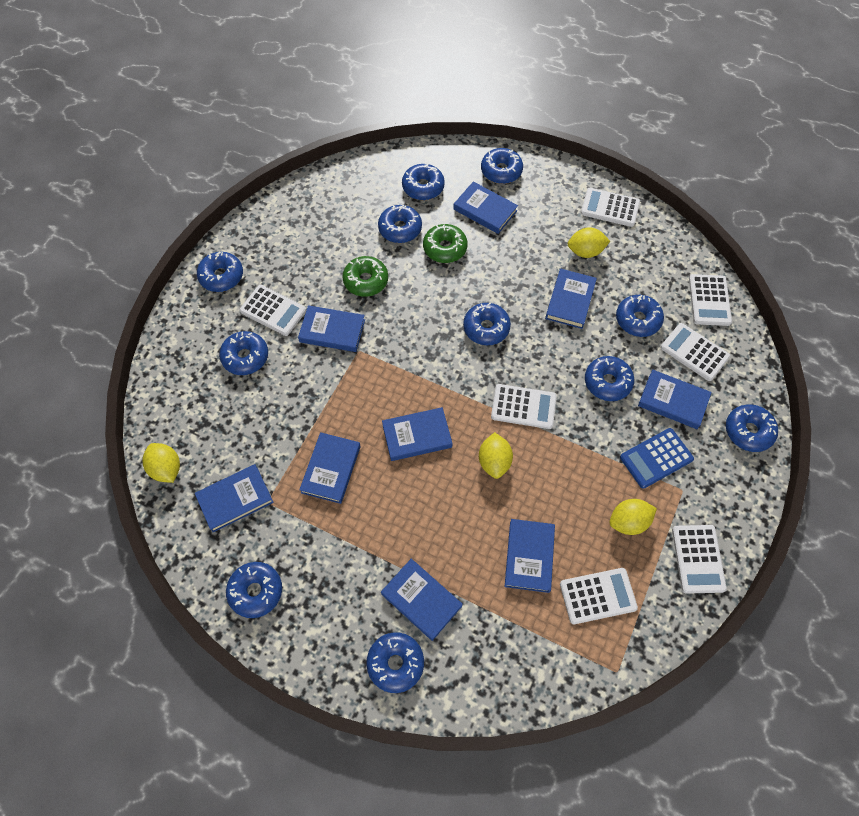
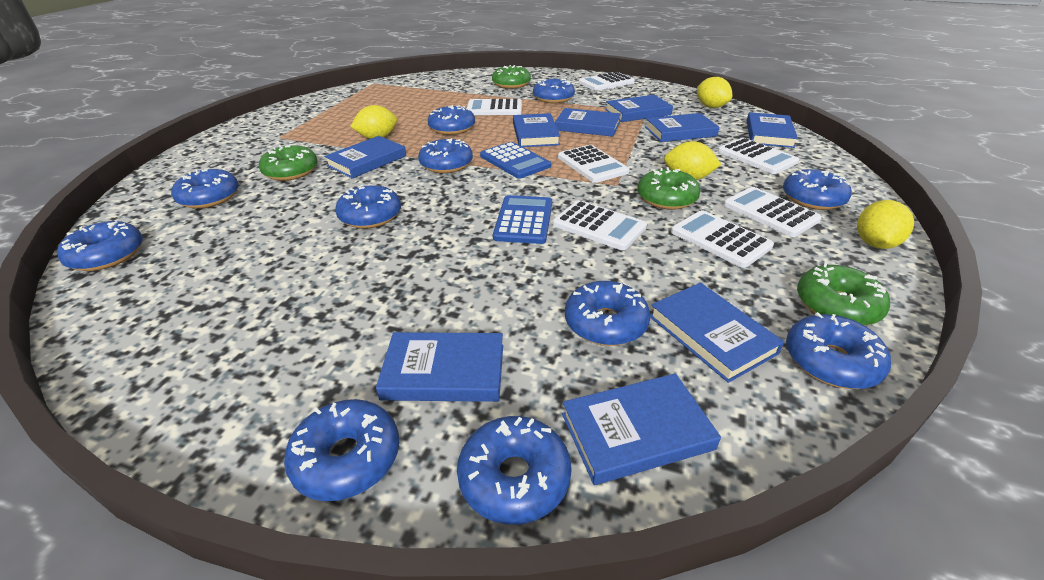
blue calculator: 1 -> 2
green donut: 2 -> 4

